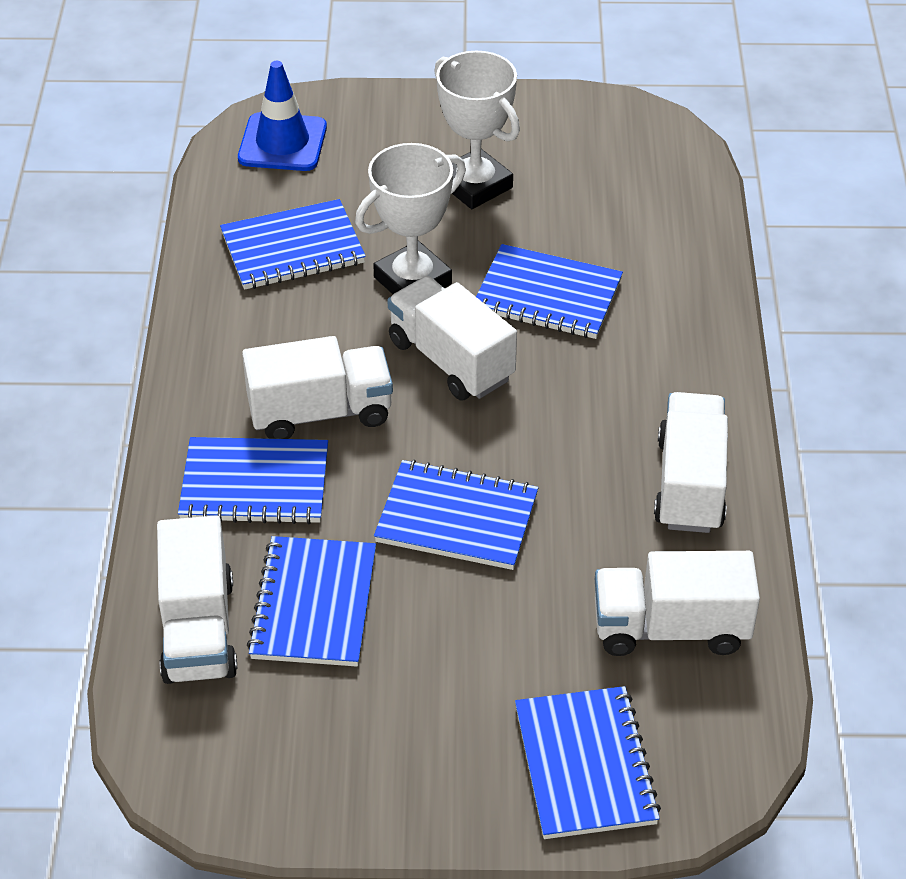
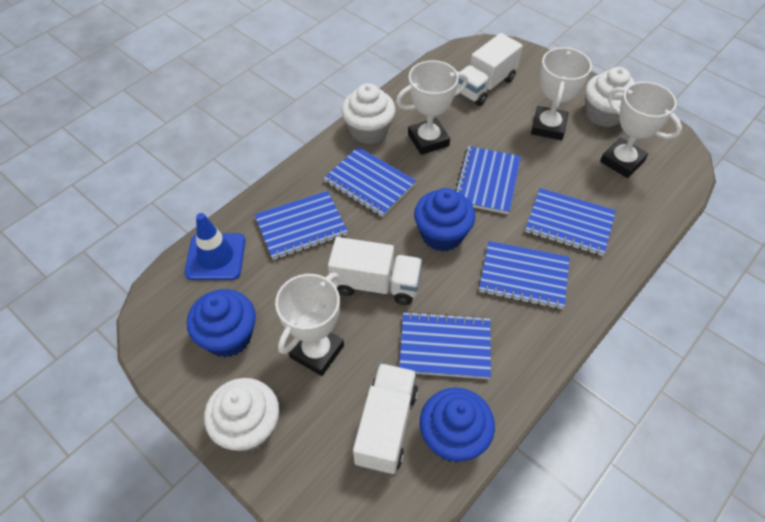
blue cupcake: 0 -> 3
white cupcake: 0 -> 3
white trophy: 2 -> 4
white truck: 5 -> 3

